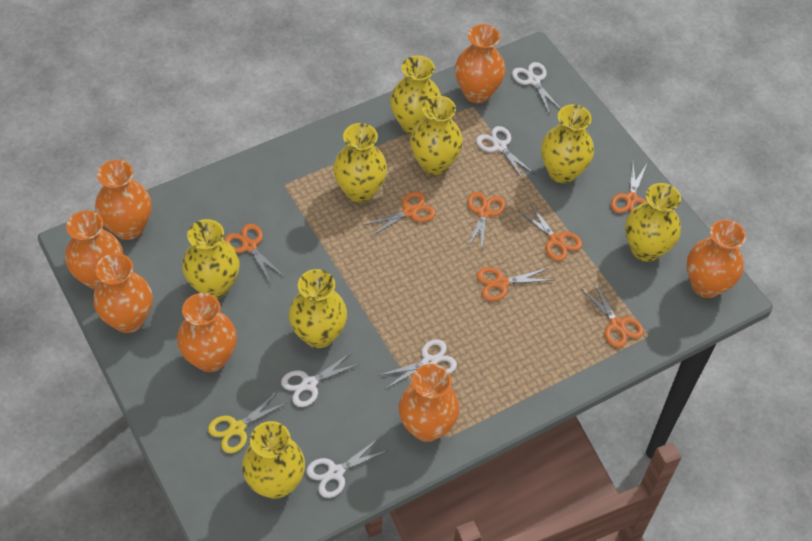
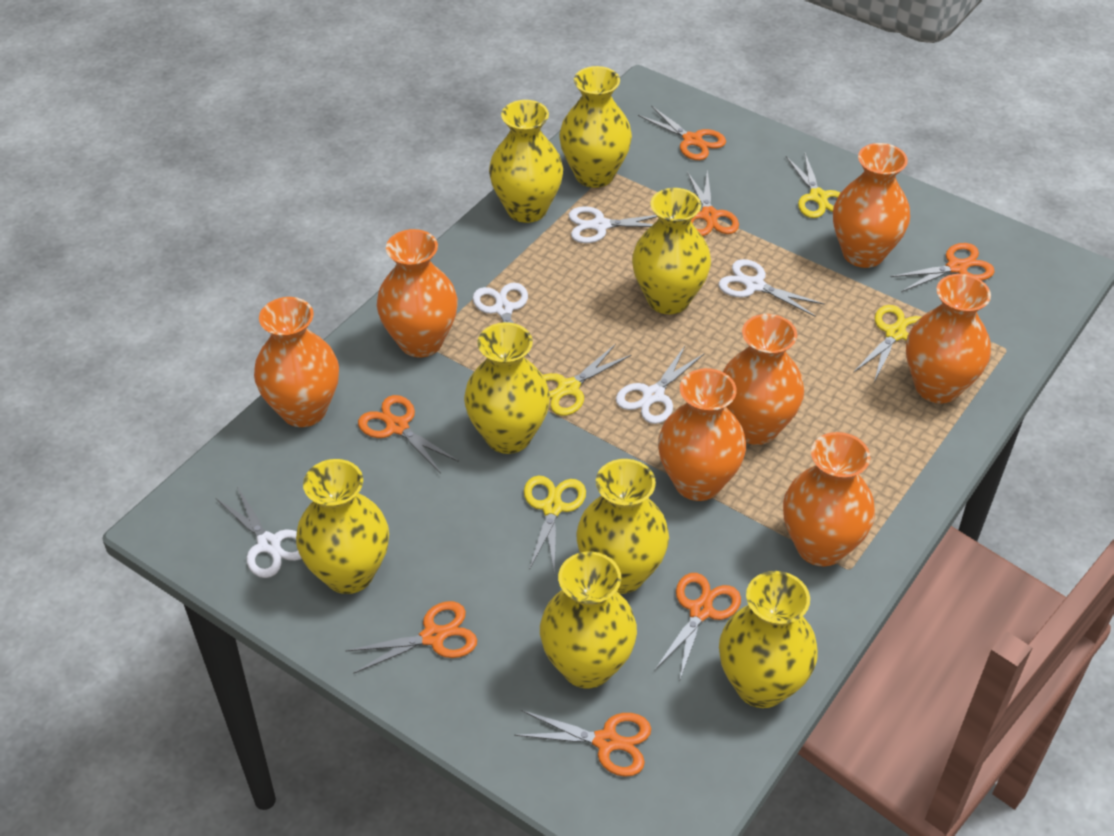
yellow scissors: 1 -> 4

